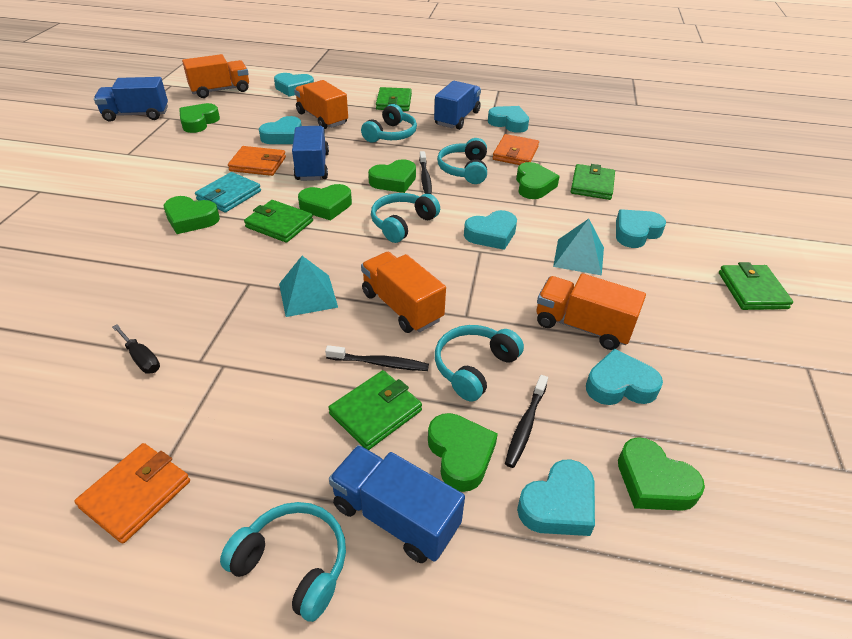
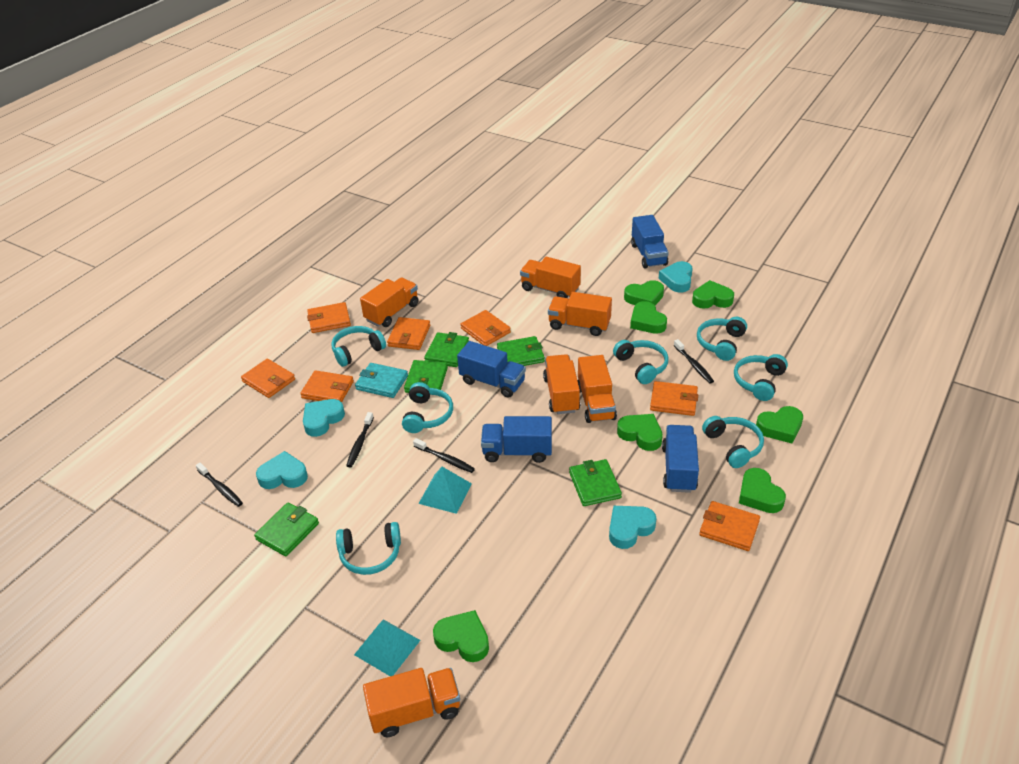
black screwdriver: 1 -> 0
black toothbrush: 3 -> 4
orange truck: 4 -> 6
orange wallet: 3 -> 7
turquoise headphones: 5 -> 7
turquoise heart: 7 -> 4

